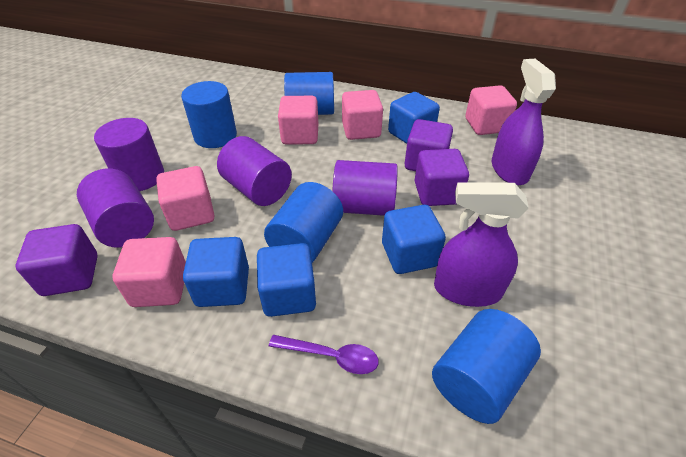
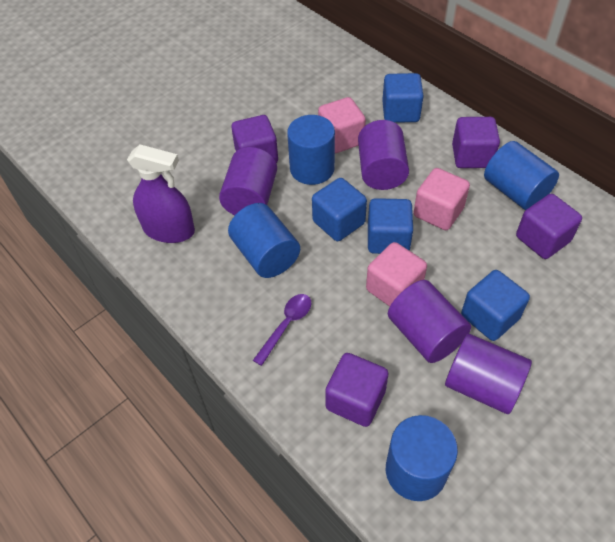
pink cube: 5 -> 3
purple cube: 3 -> 4
purple spray bottle: 2 -> 1

